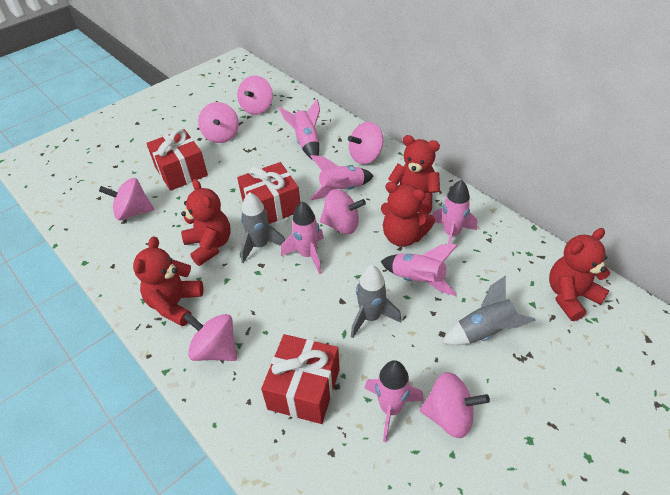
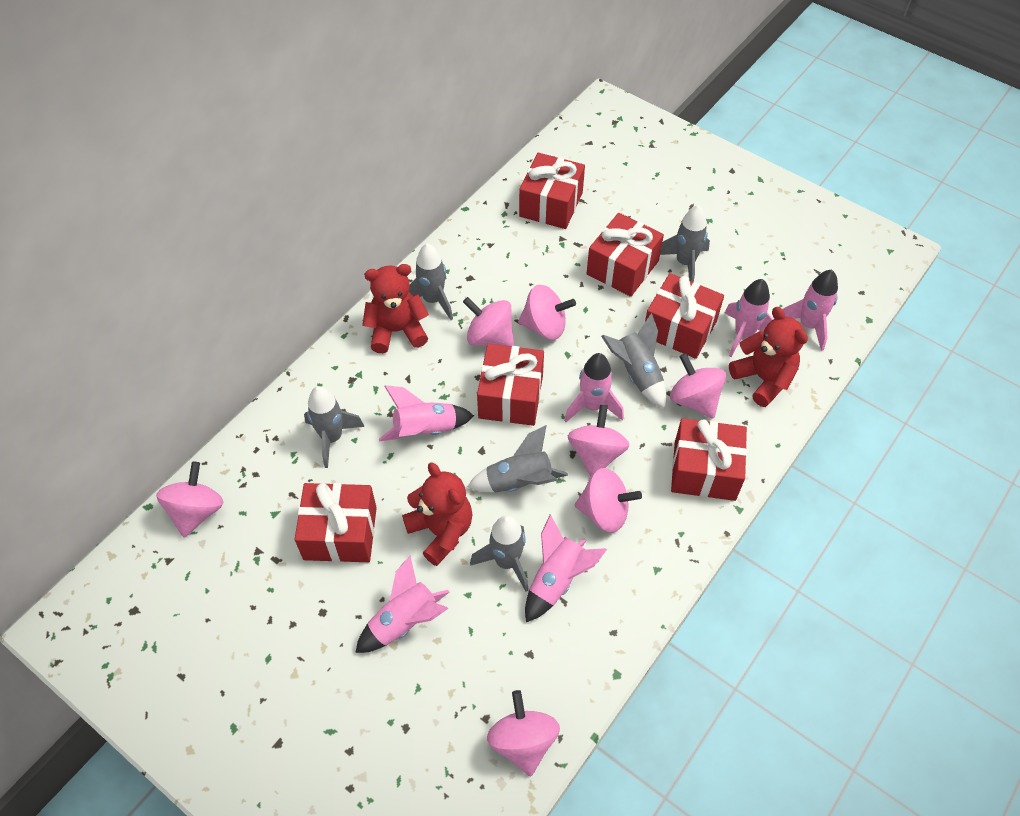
grey rocket: 3 -> 6
red gift: 3 -> 6
red teddy bear: 5 -> 3

